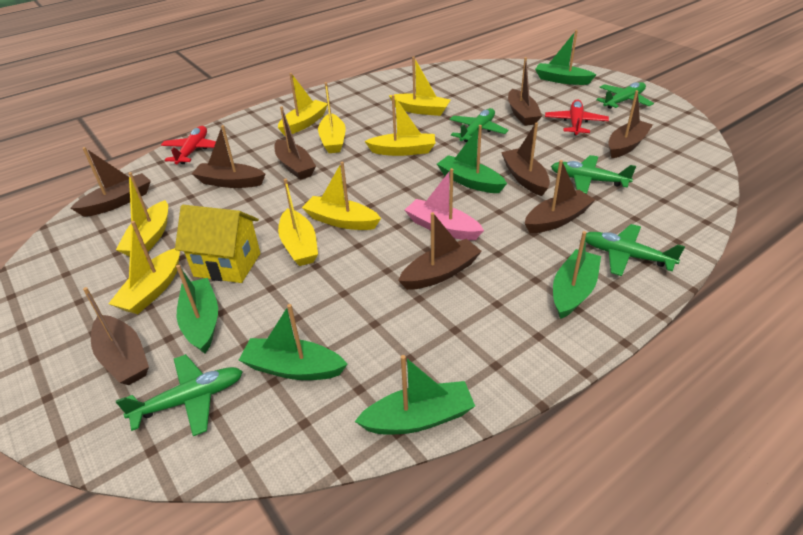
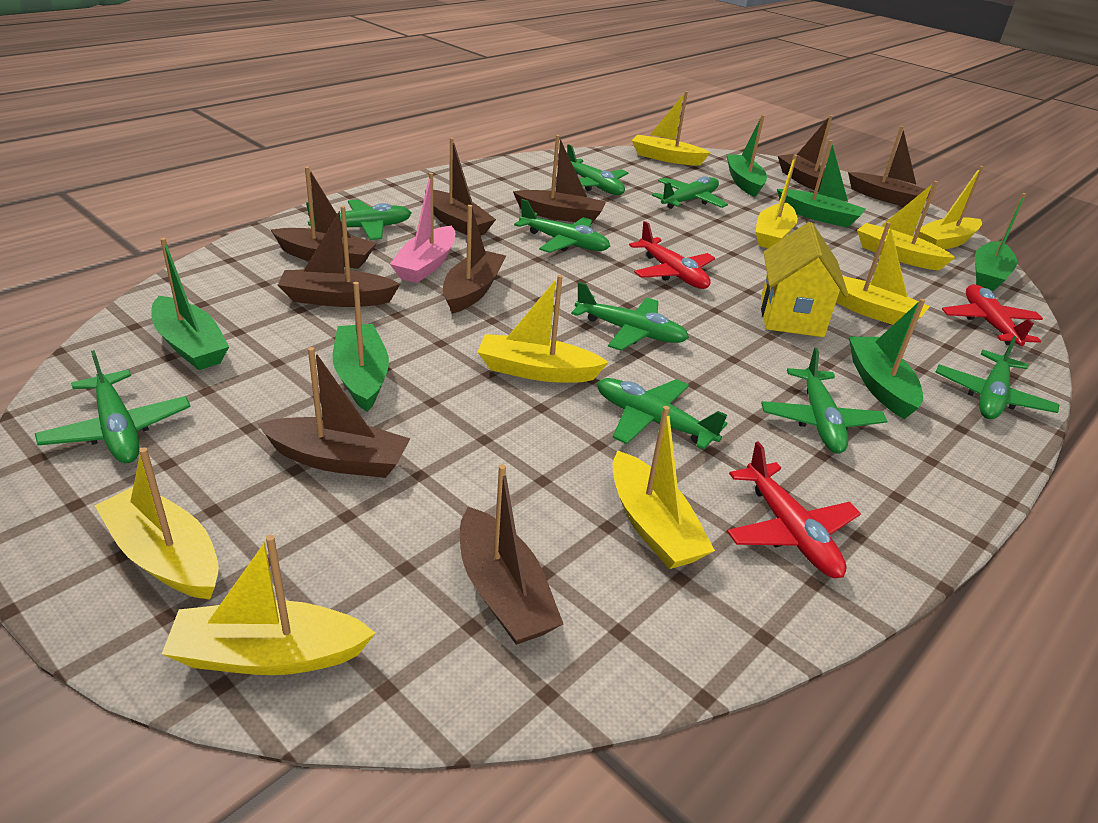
green plane: 5 -> 9
red plane: 2 -> 3
yellow boat: 8 -> 9

